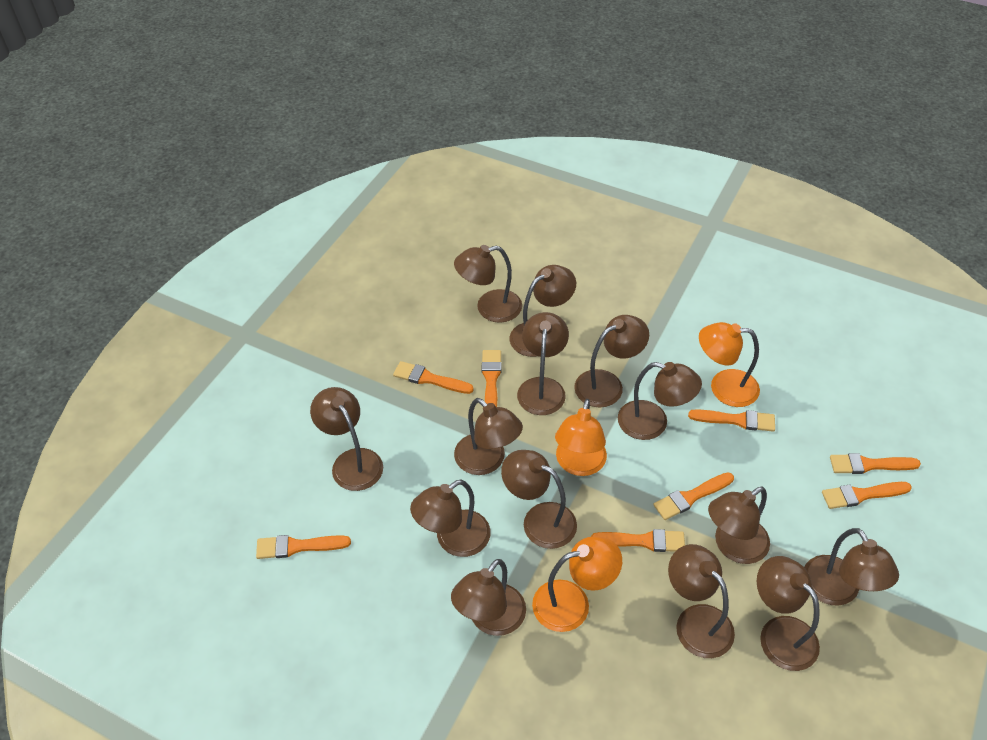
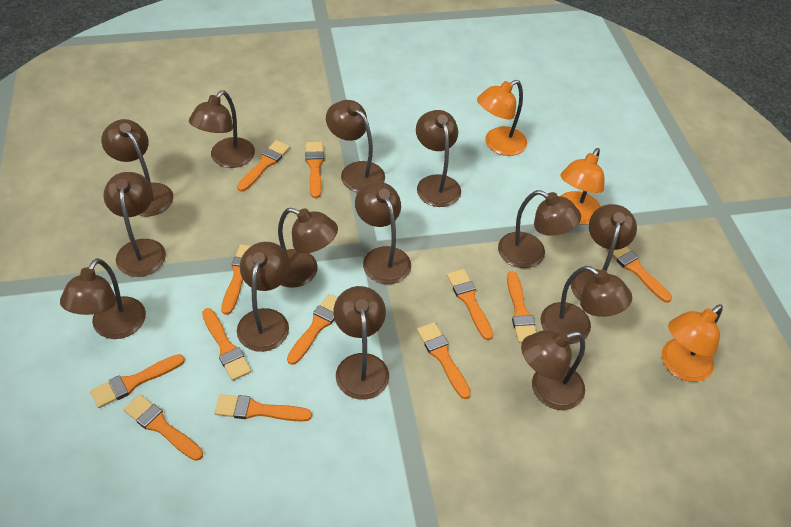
orange brush: 8 -> 12

